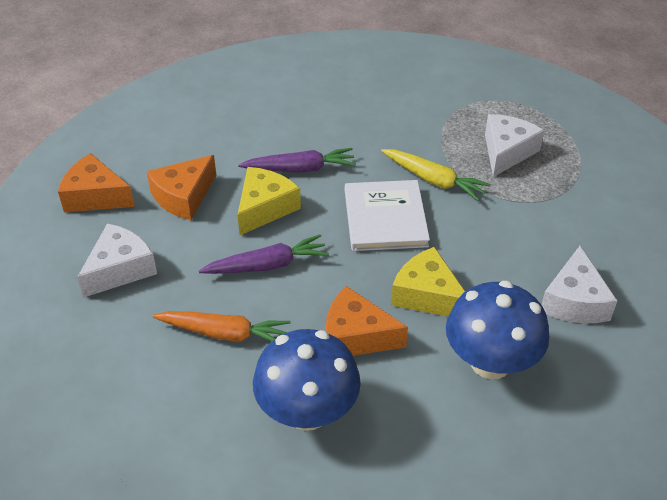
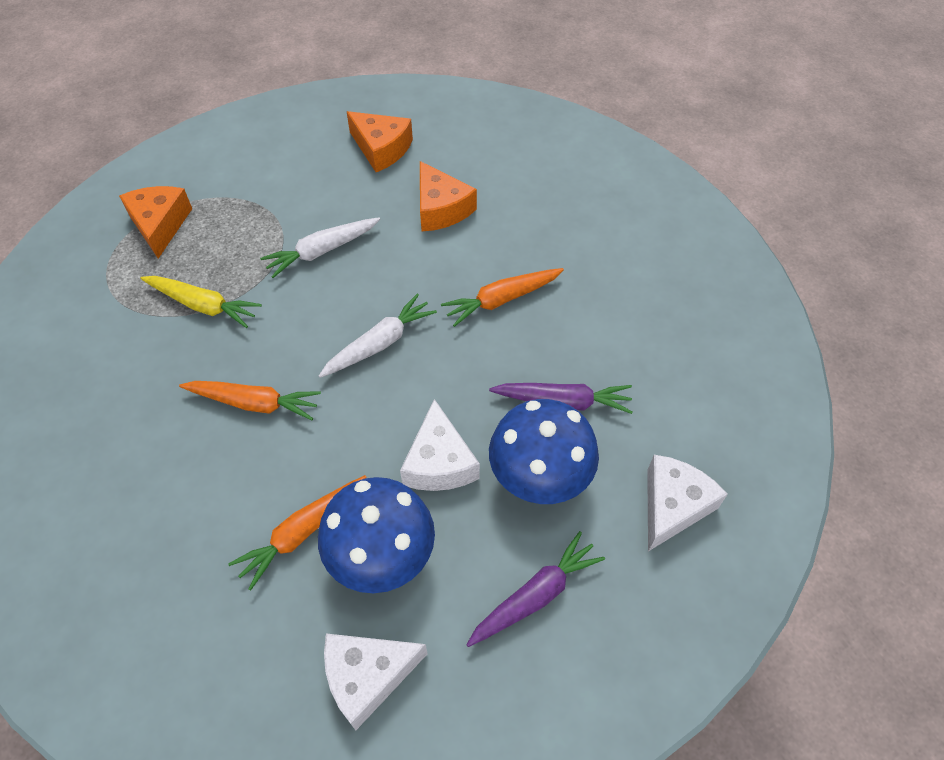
orange carrot: 1 -> 3
white book: 1 -> 0
white carrot: 0 -> 2
yellow cheese: 2 -> 0

